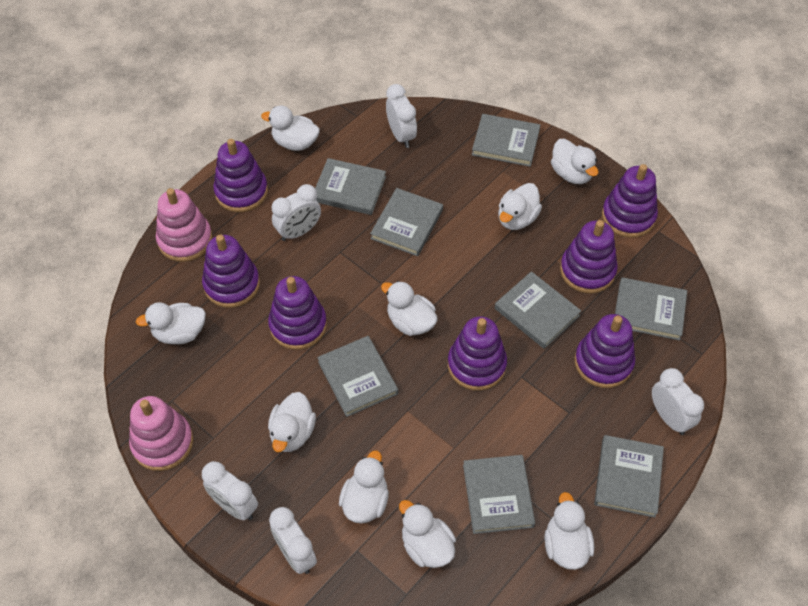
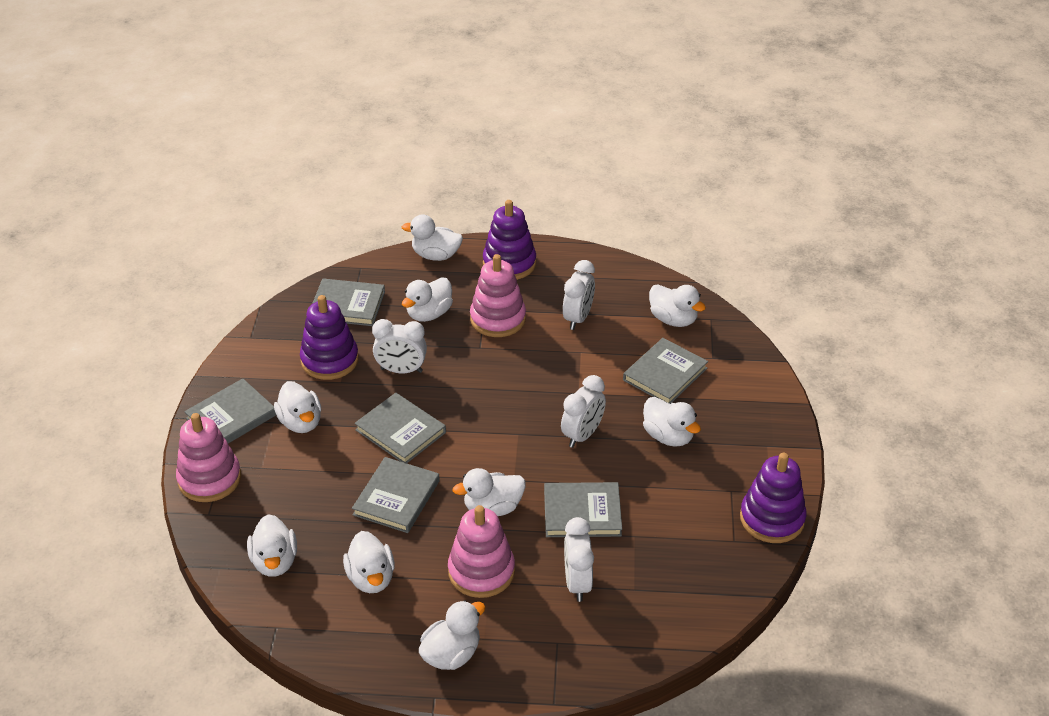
grey book: 8 -> 6
pink stacking toy: 2 -> 3
purple stacking toy: 7 -> 3
white clock: 5 -> 4

